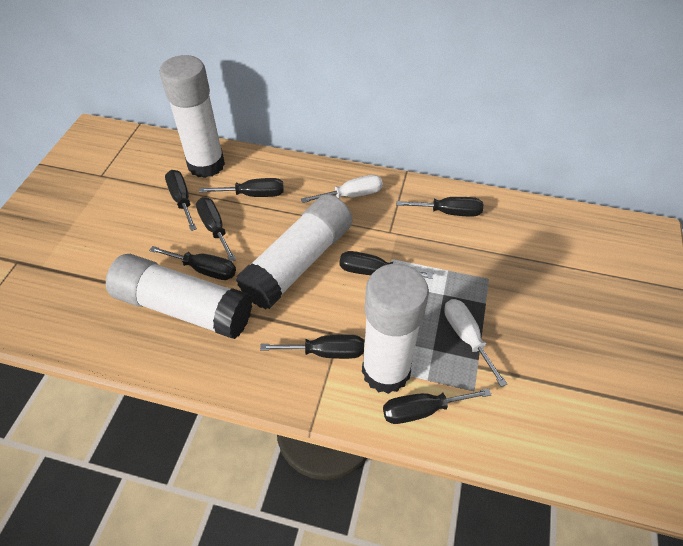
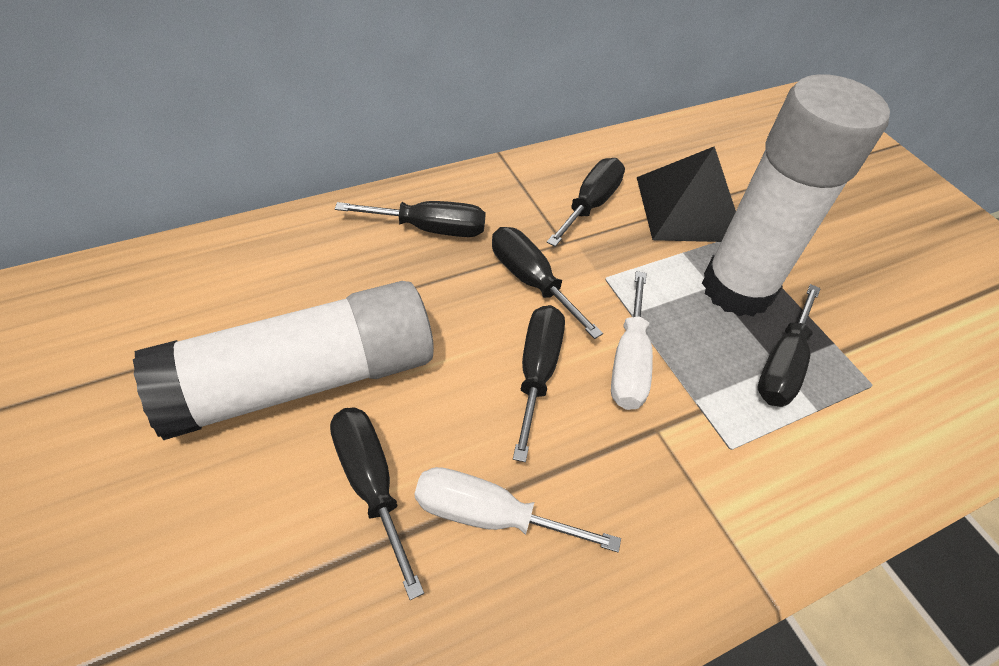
black pyramid: 0 -> 1
black screwdriver: 8 -> 6
white glue stick: 4 -> 2

